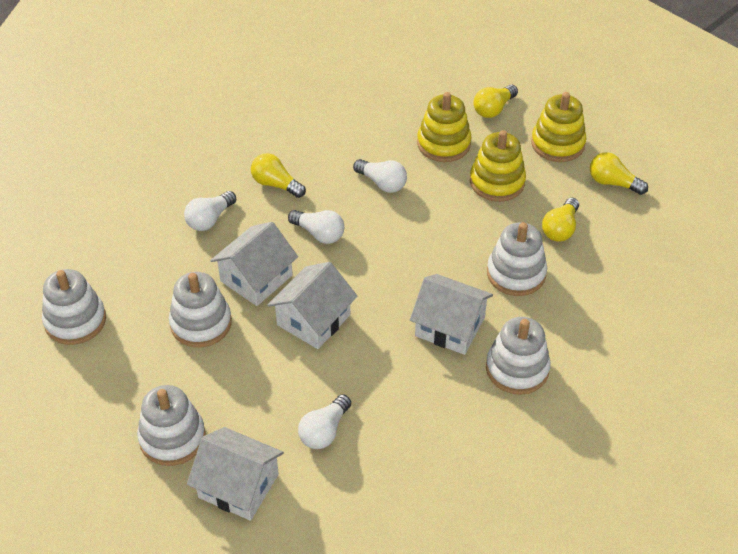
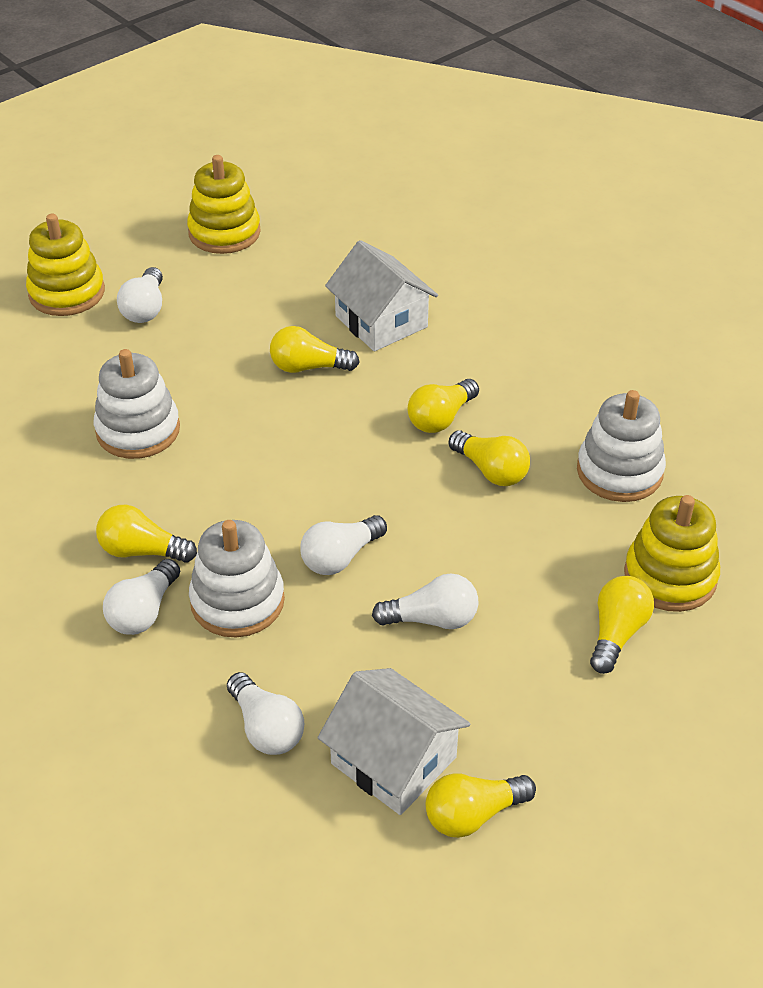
white house: 4 -> 2
white light bulb: 4 -> 5
white stacking toy: 5 -> 3
yellow light bulb: 4 -> 6

